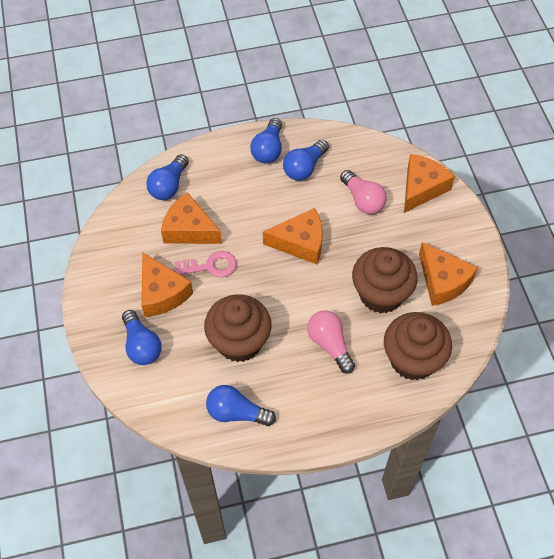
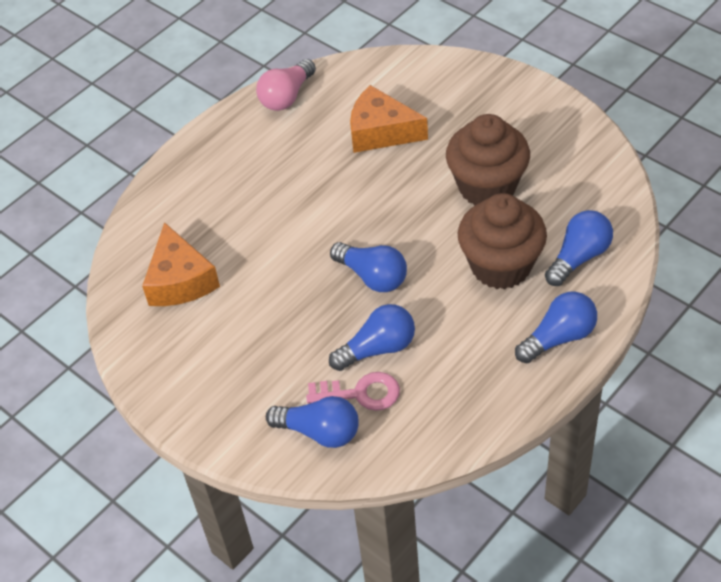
brown cupcake: 3 -> 2
orange cheese: 5 -> 2
pink light bulb: 2 -> 1

